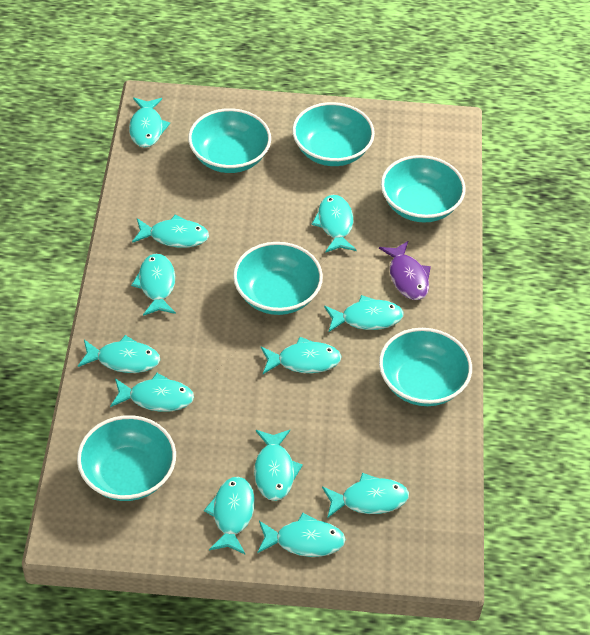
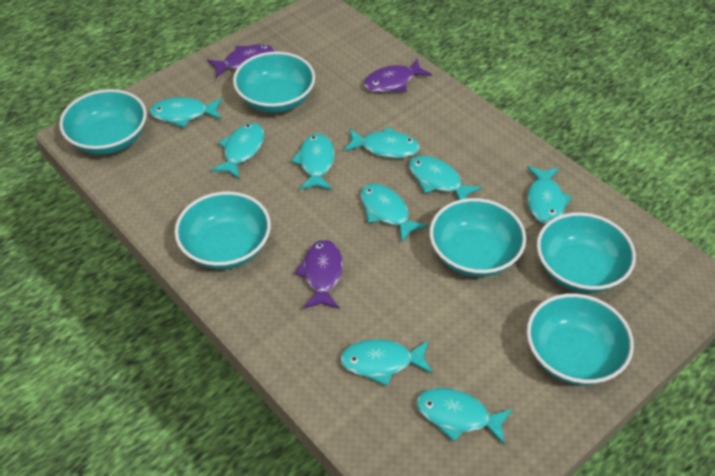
purple fish: 1 -> 3
turquoise fish: 12 -> 9

